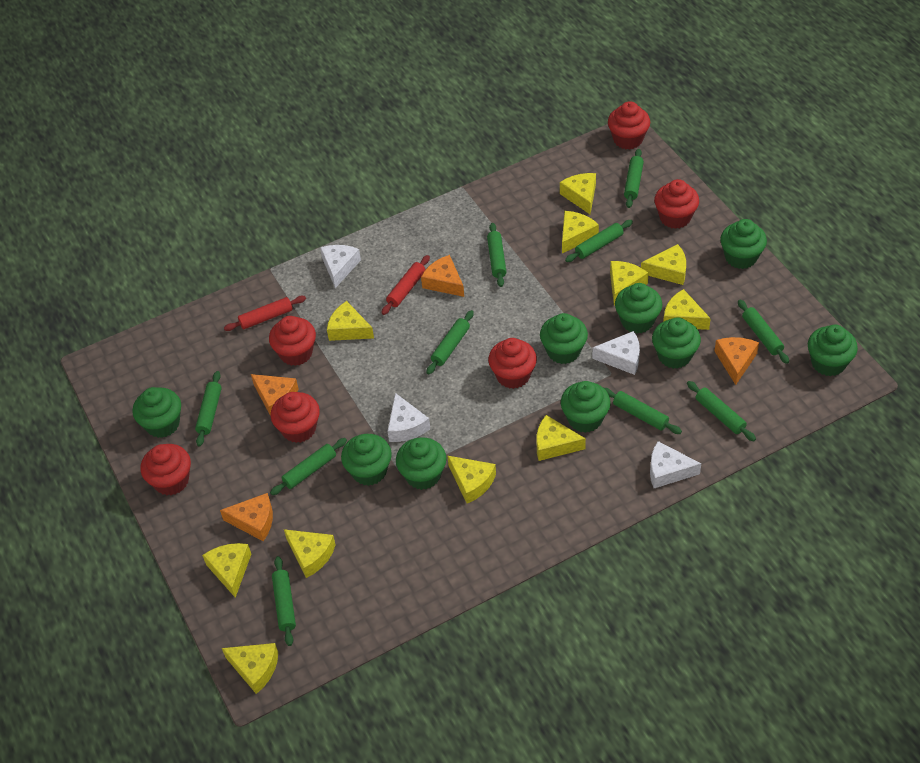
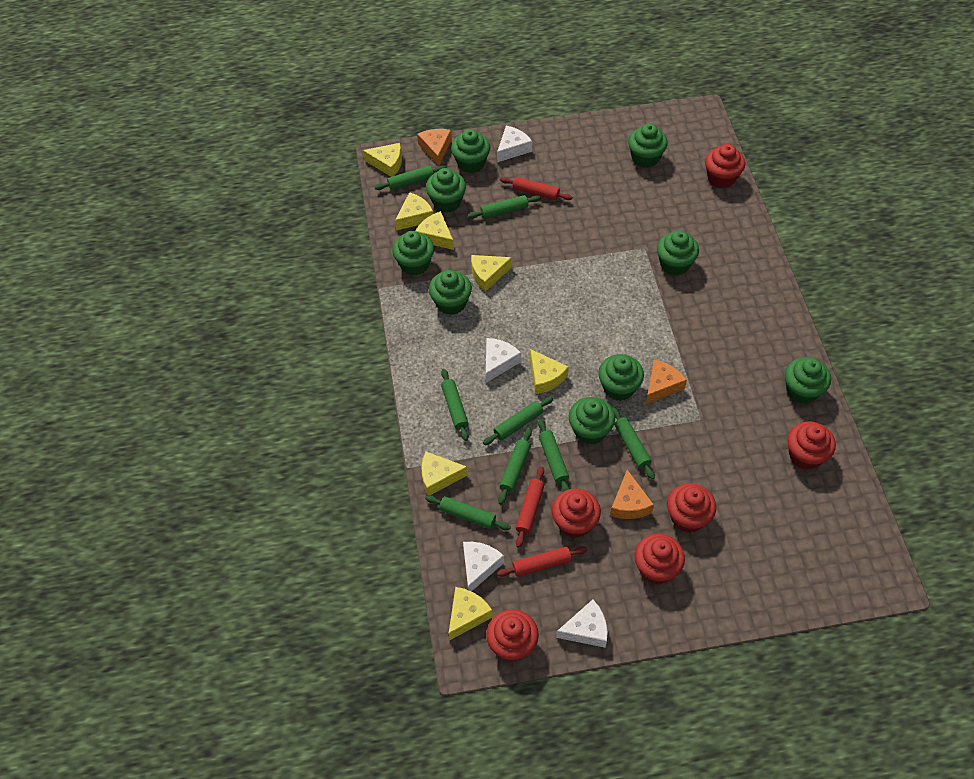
green rolling pin: 10 -> 8
orange cheese: 4 -> 3
red rolling pin: 2 -> 3
yellow cheese: 11 -> 7

